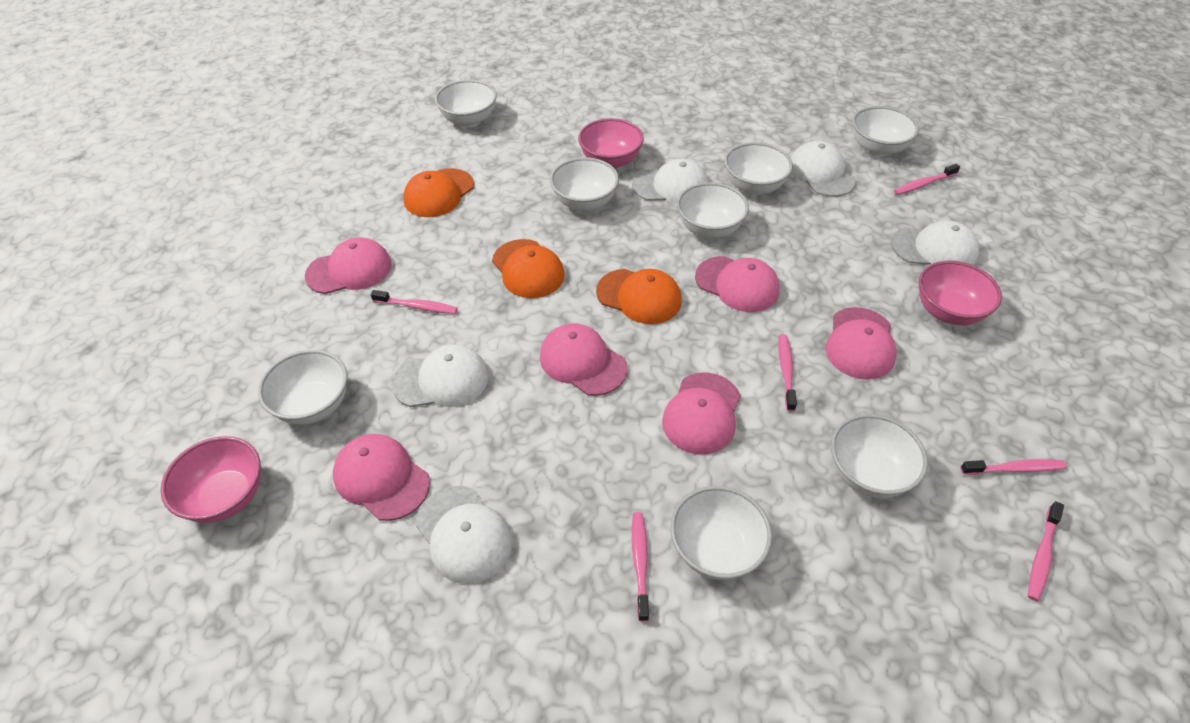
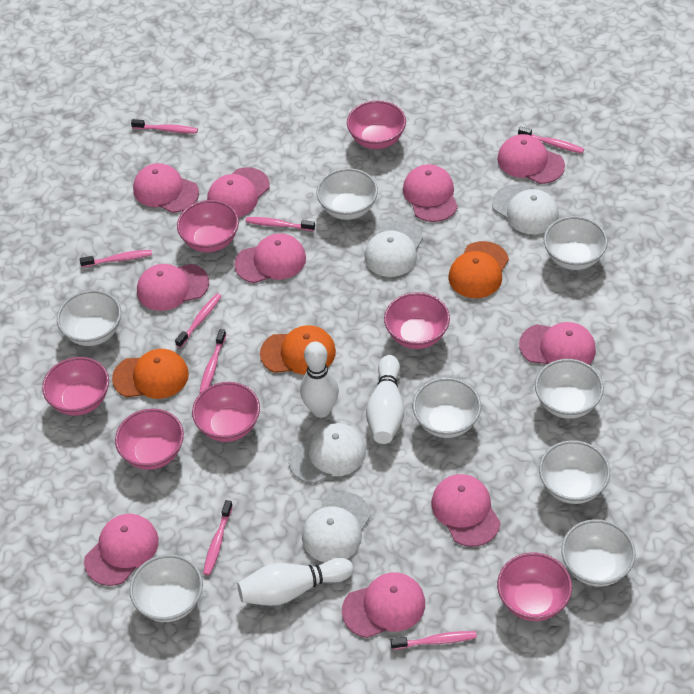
pink bowl: 3 -> 7
pink cap: 6 -> 10
pink toothbrush: 6 -> 8
white bowling pin: 0 -> 3
white cap: 5 -> 4

